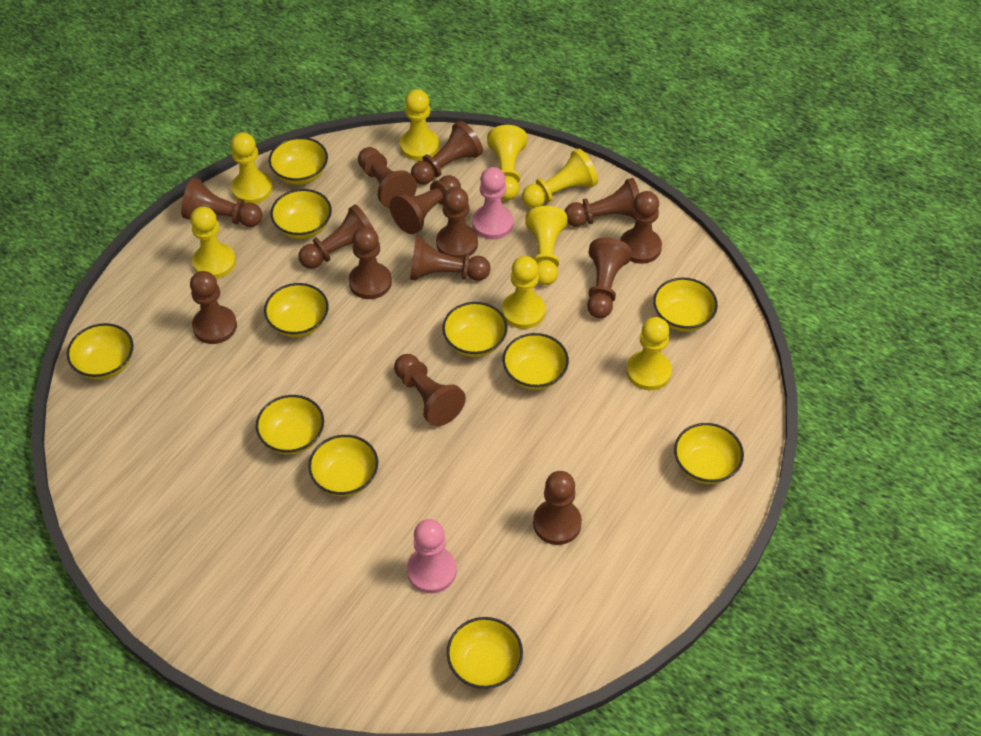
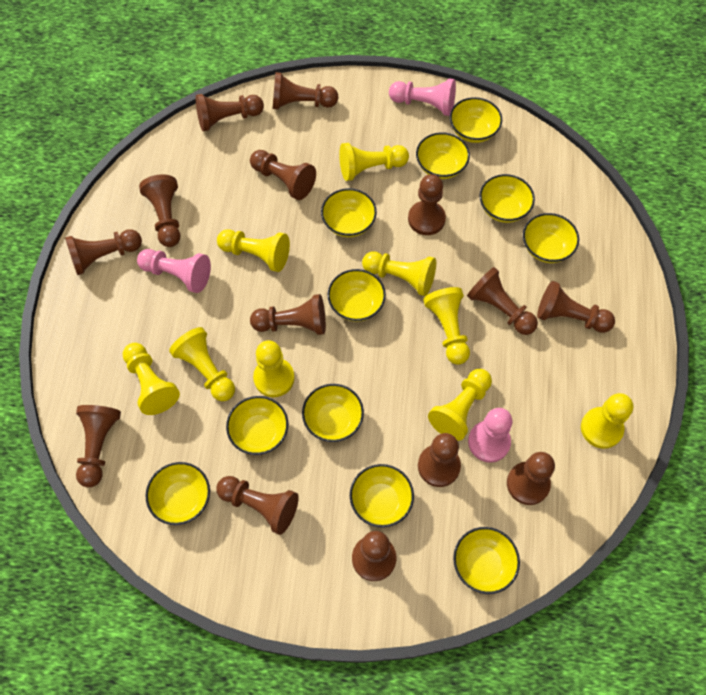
pink pawn: 2 -> 3
yellow pawn: 8 -> 9

